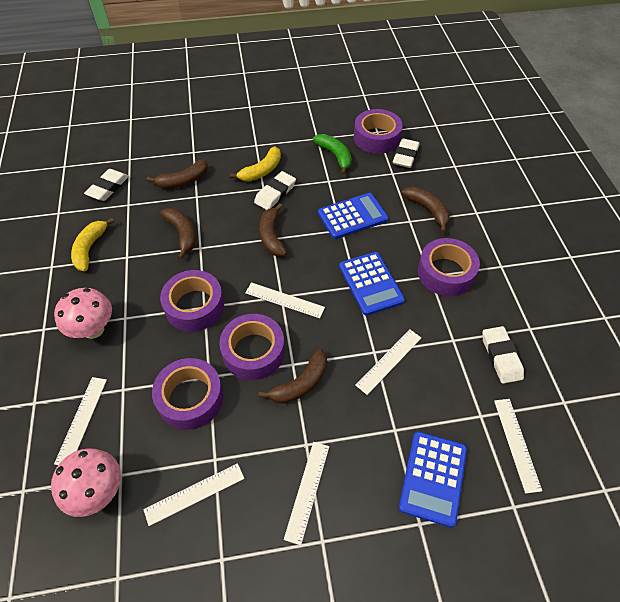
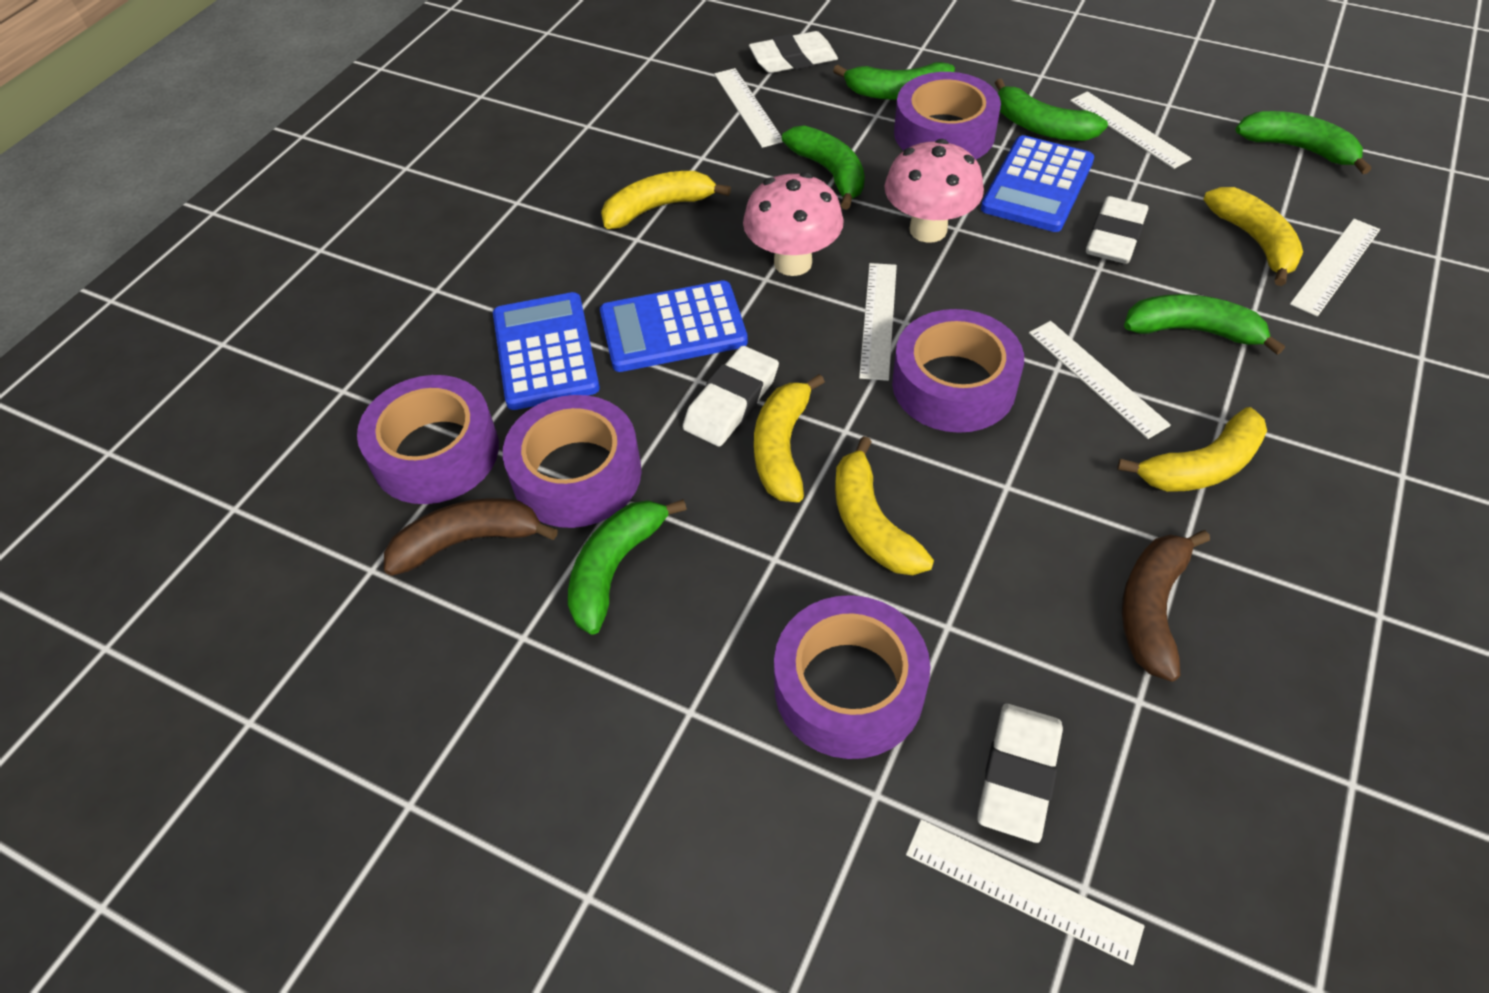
brown banana: 5 -> 2
green banana: 1 -> 6
yellow banana: 2 -> 5

